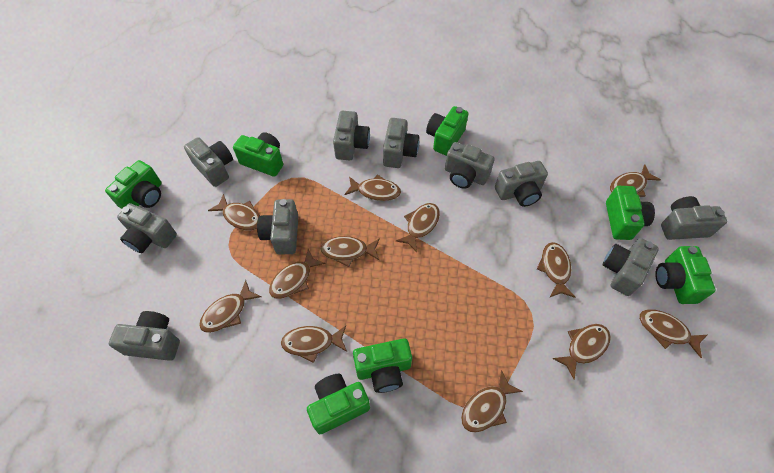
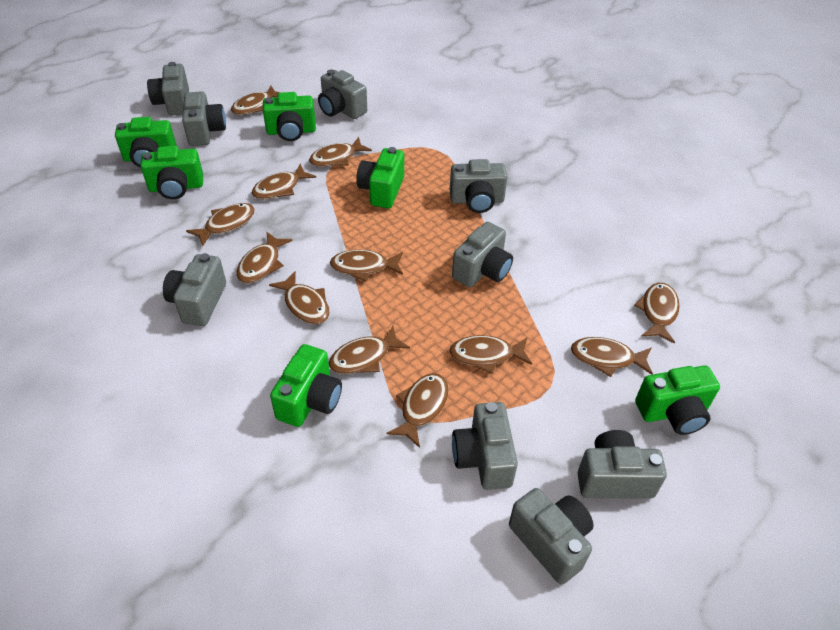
green camera: 7 -> 6
grey camera: 10 -> 9

